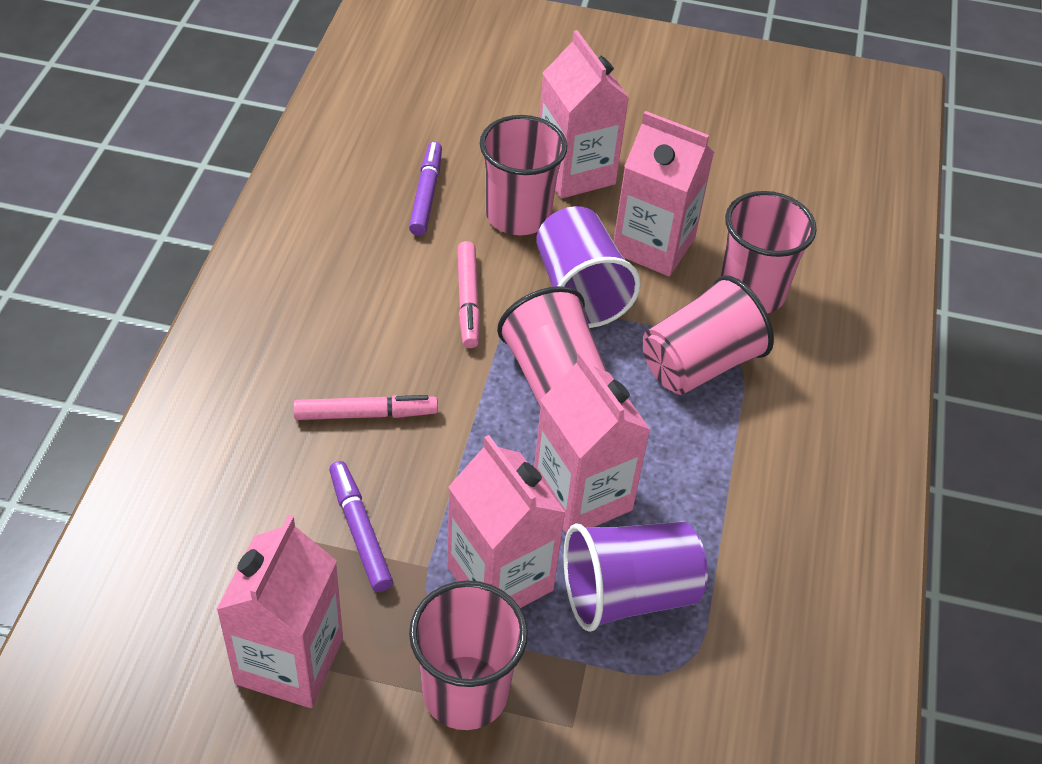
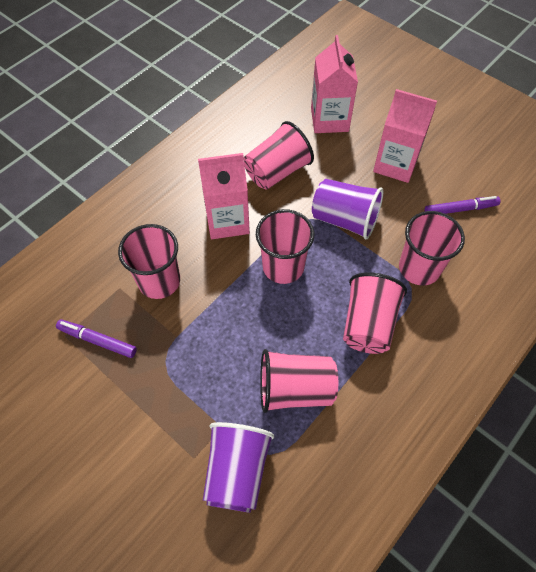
pink carton: 5 -> 3
pink cup: 5 -> 6
pink marker: 2 -> 0

